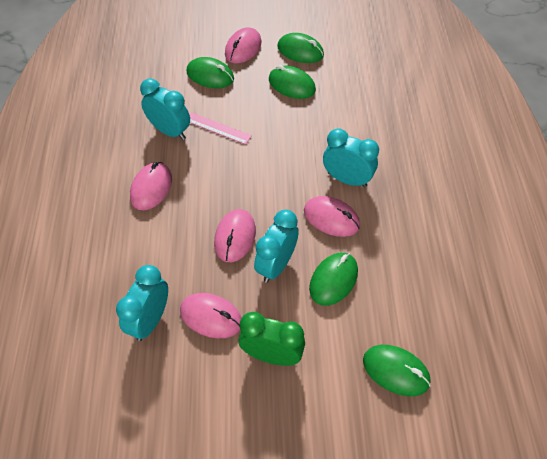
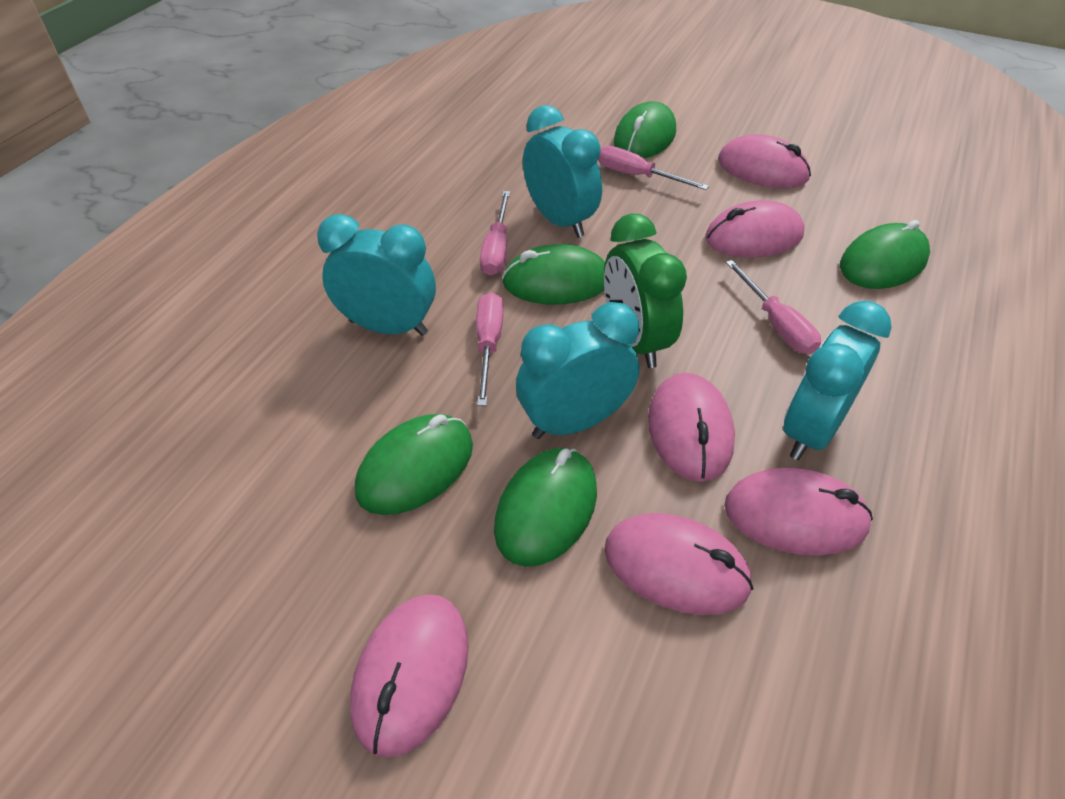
pink mouse: 5 -> 6
pink ruler: 1 -> 0
pink screwdriver: 0 -> 4

